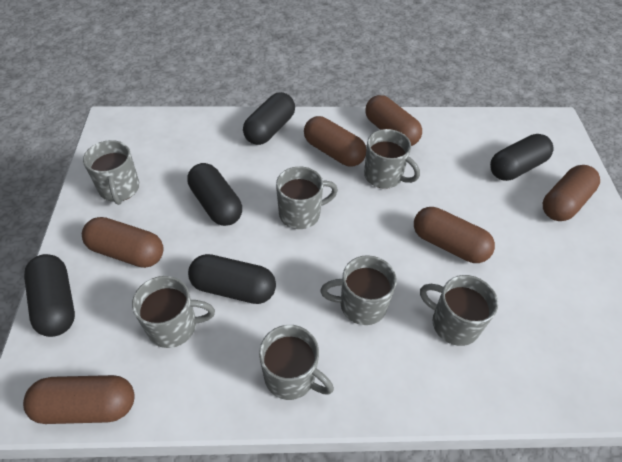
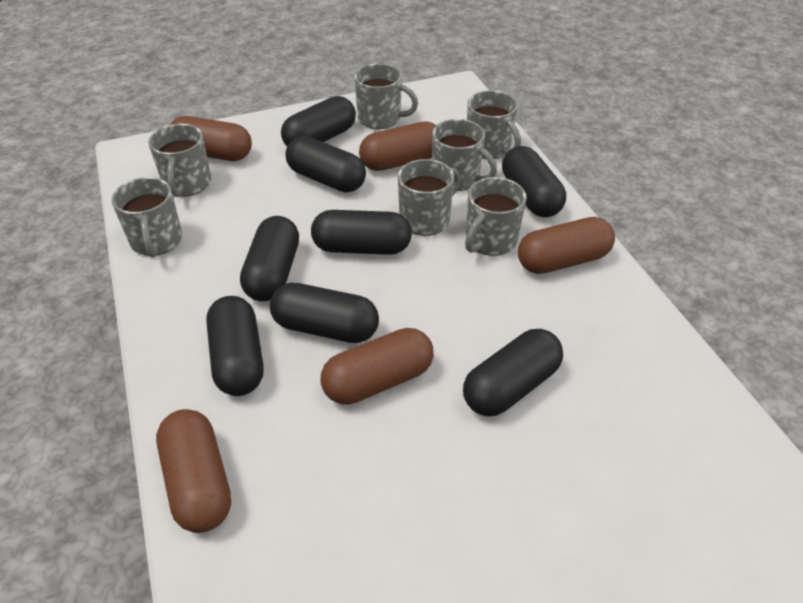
black capsule: 5 -> 8
brown capsule: 6 -> 5

